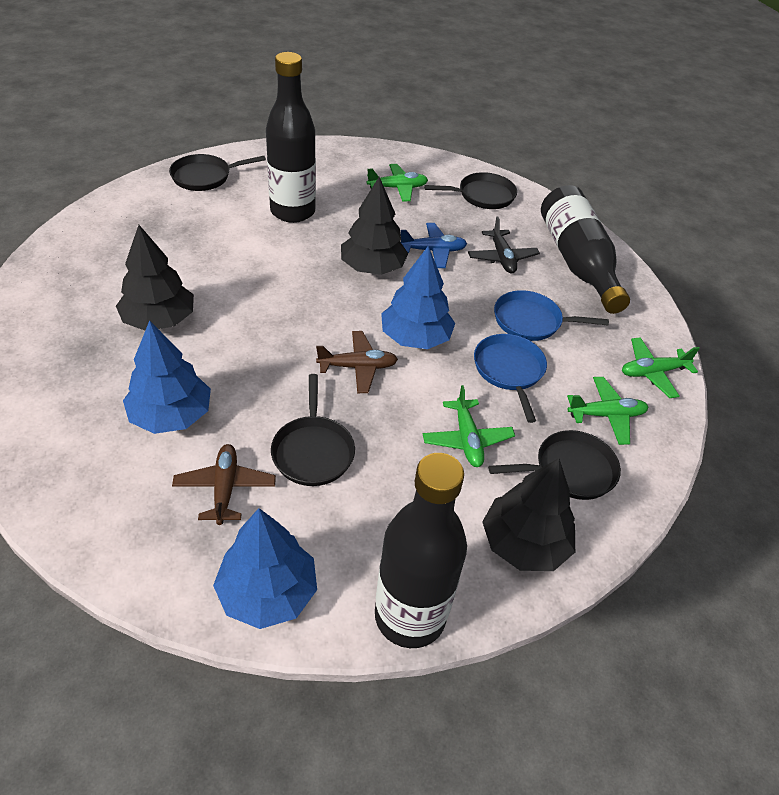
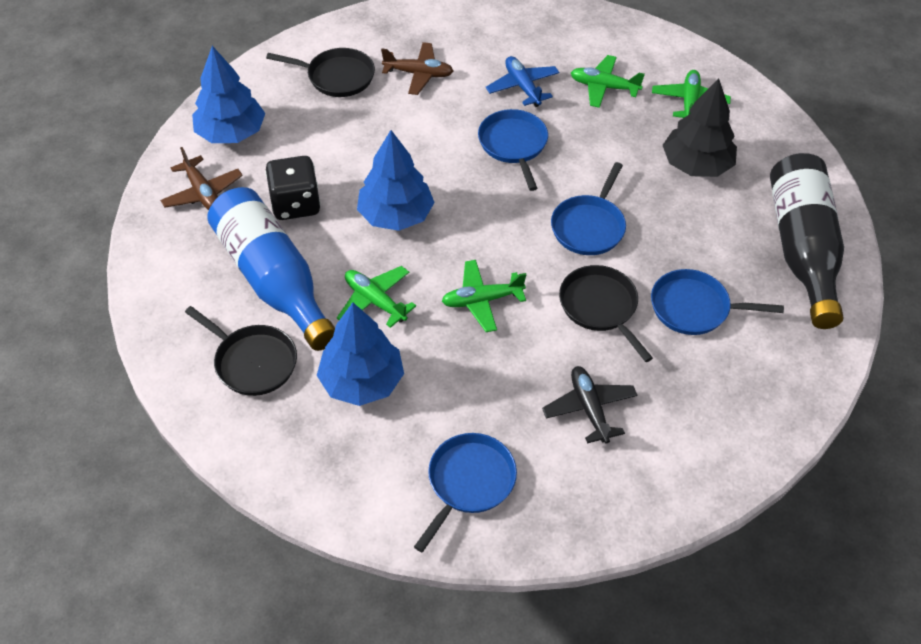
black bottle: 3 -> 1
black dice: 0 -> 1
black pan: 4 -> 3
black tree: 3 -> 1
blue bottle: 0 -> 1
blue pan: 2 -> 4

